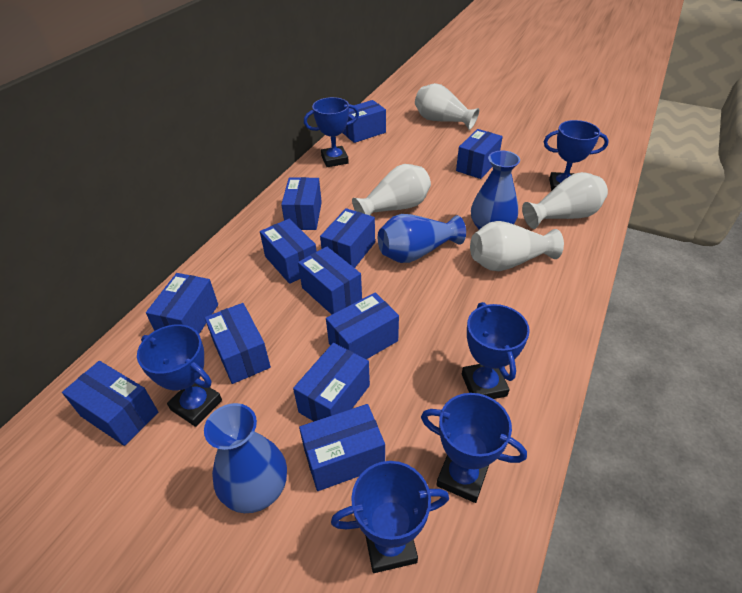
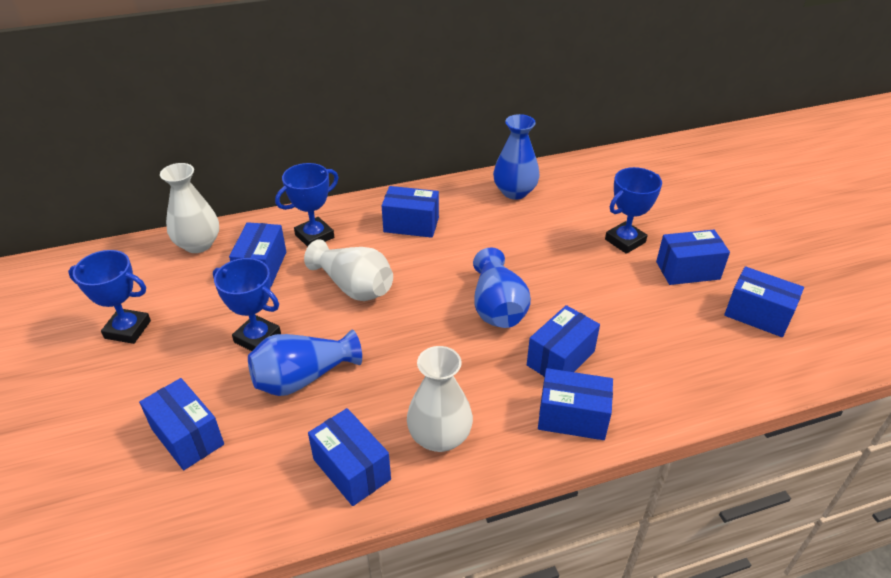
blue box: 12 -> 8
blue trophy: 6 -> 4
white vase: 4 -> 3

